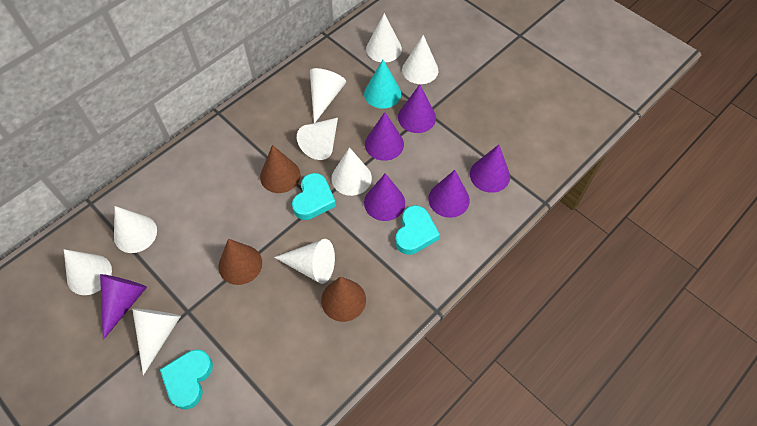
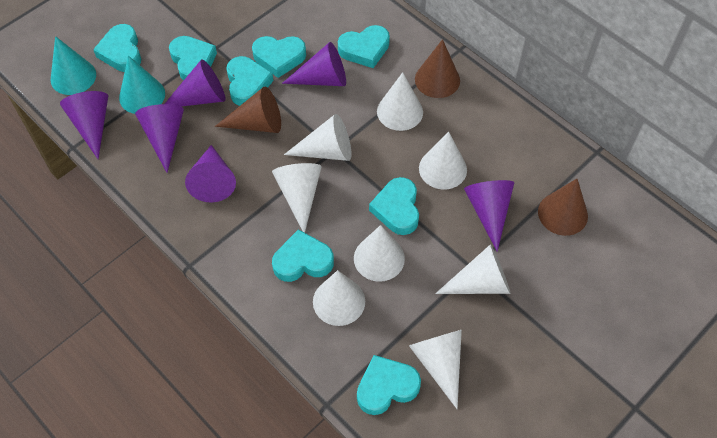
turquoise cone: 1 -> 2
turquoise heart: 3 -> 8
white cone: 9 -> 8

